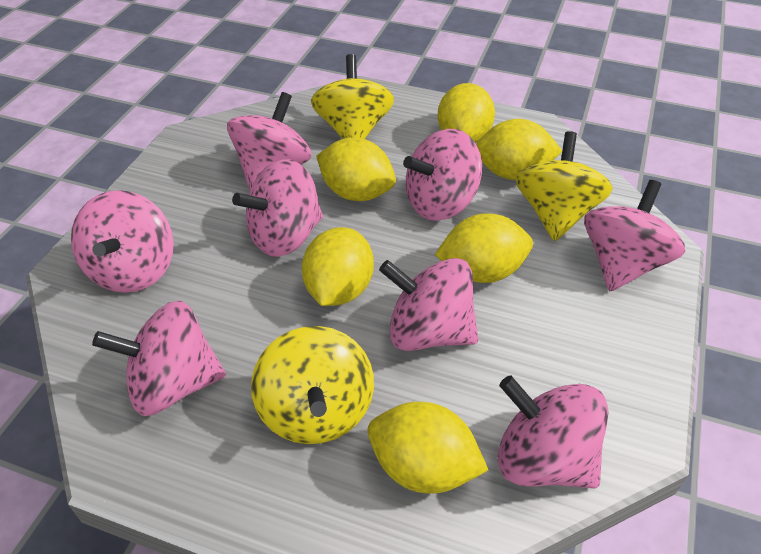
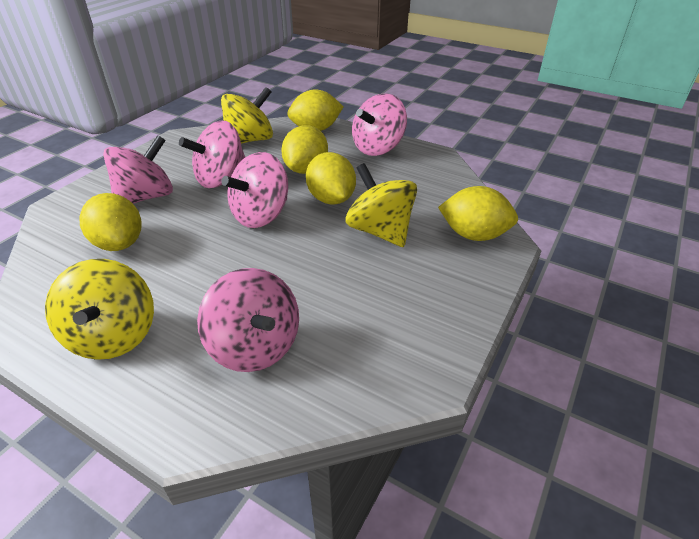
pink spinning top: 8 -> 5
yellow lemon: 6 -> 5

